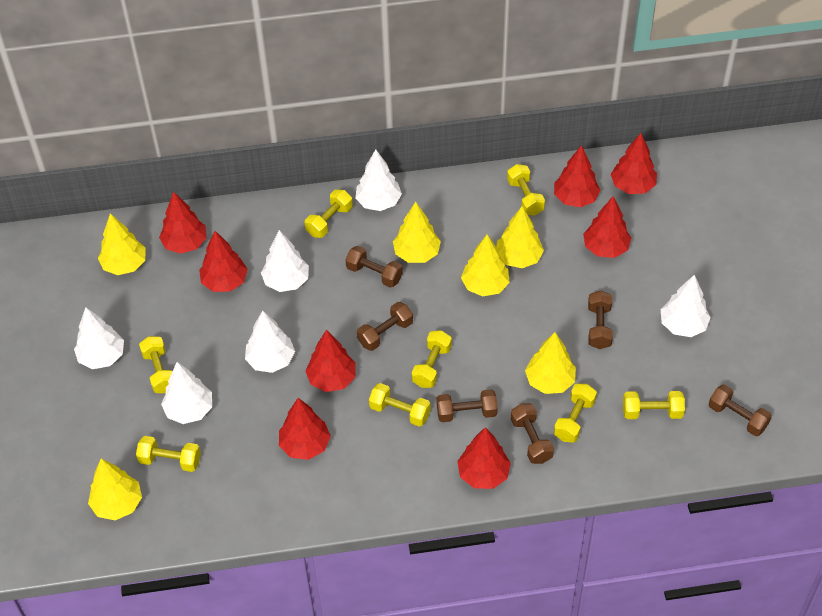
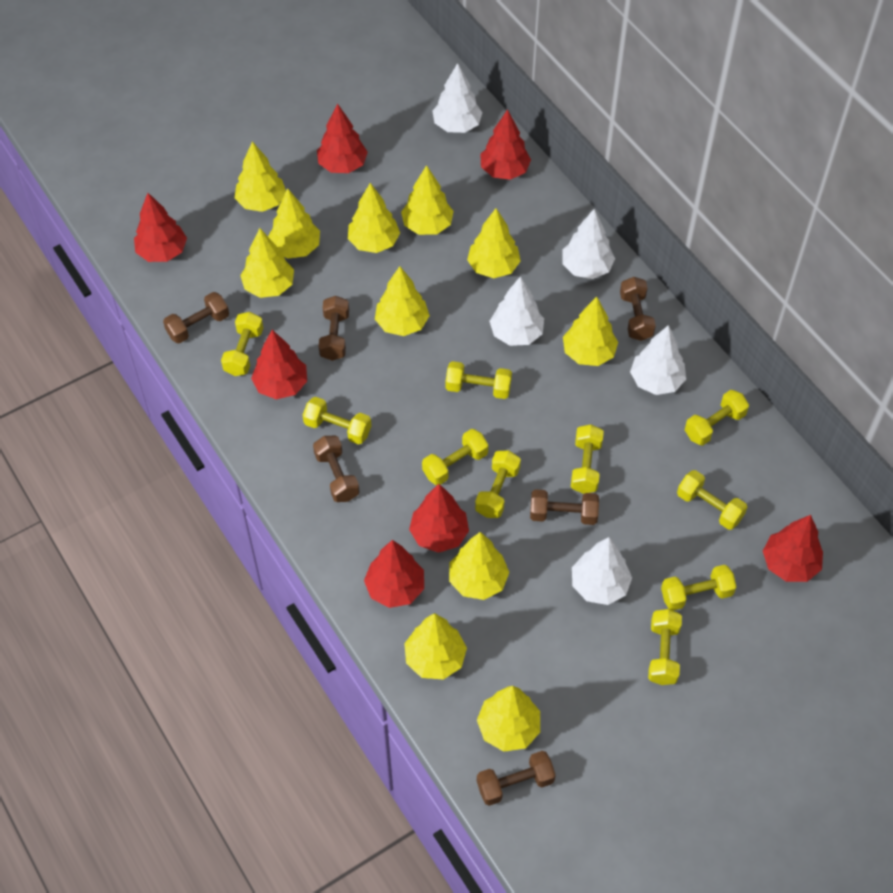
red tree: 8 -> 7
white tree: 6 -> 5
yellow dumbbell: 8 -> 10
yellow tree: 6 -> 11

